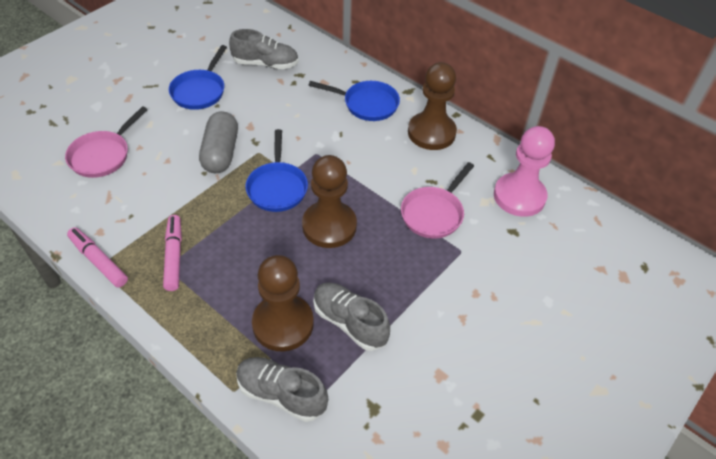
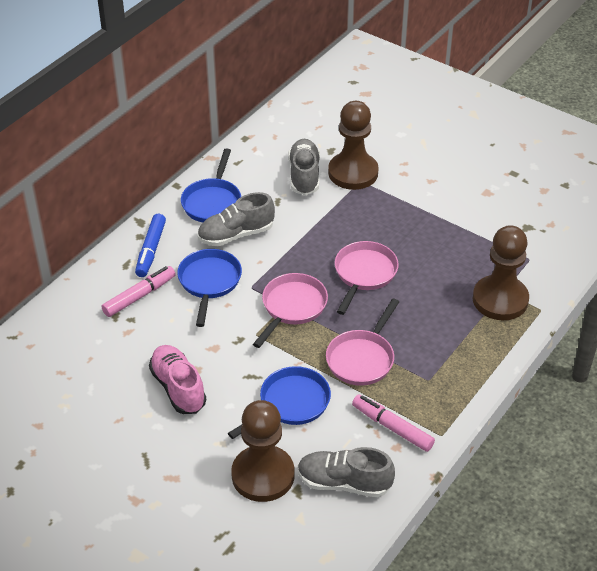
blue marker: 0 -> 1
grey capsule: 1 -> 0
pink pan: 2 -> 3
pink pawn: 1 -> 0
pink shoe: 0 -> 1

